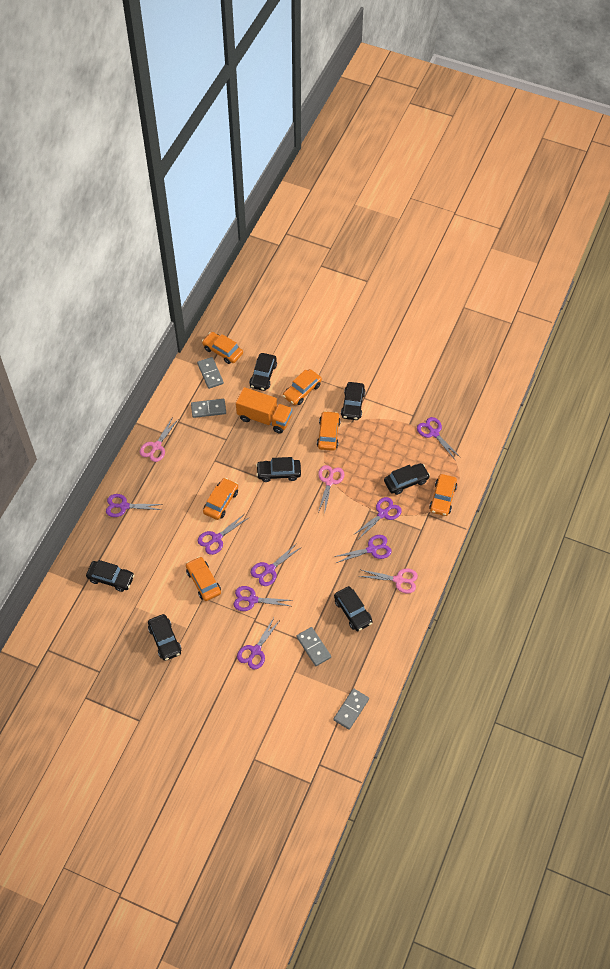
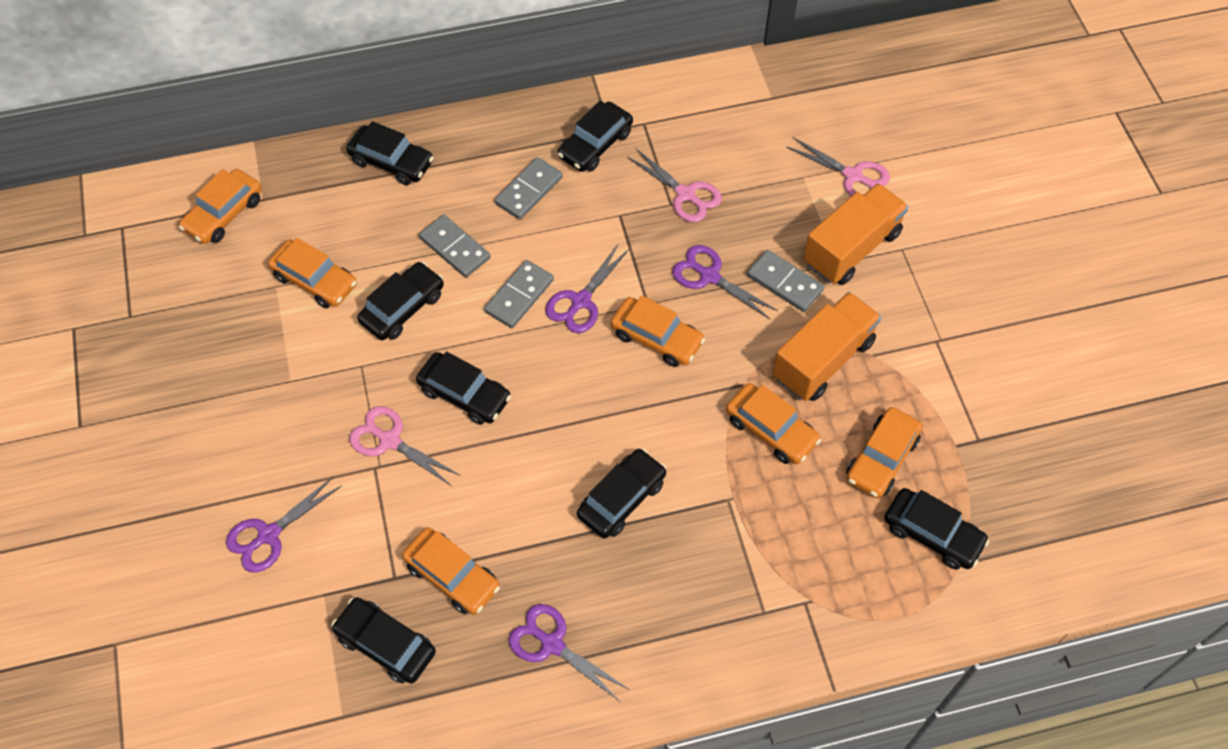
orange truck: 1 -> 2
purple scissors: 8 -> 4

